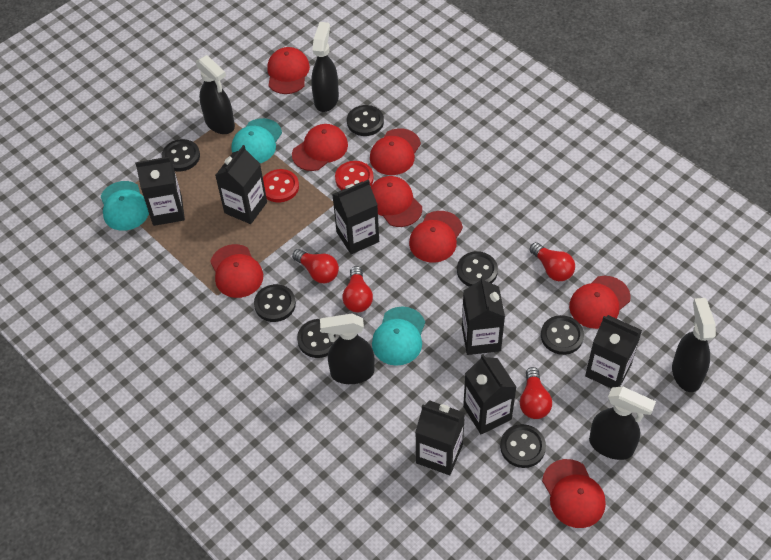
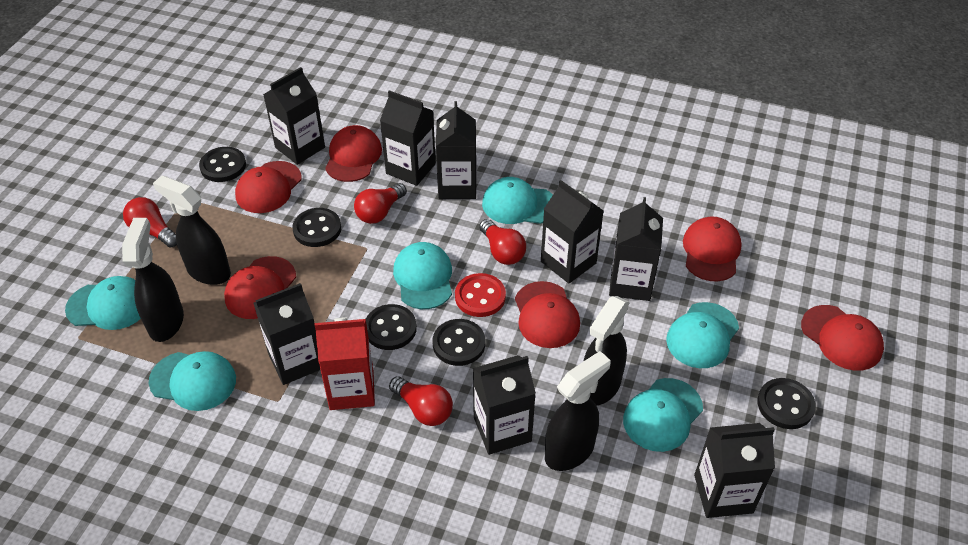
black button: 7 -> 5
black carton: 7 -> 8
black spray bottle: 5 -> 4
red button: 2 -> 1
red cap: 8 -> 6
red carton: 0 -> 1
turquoise cap: 3 -> 6

